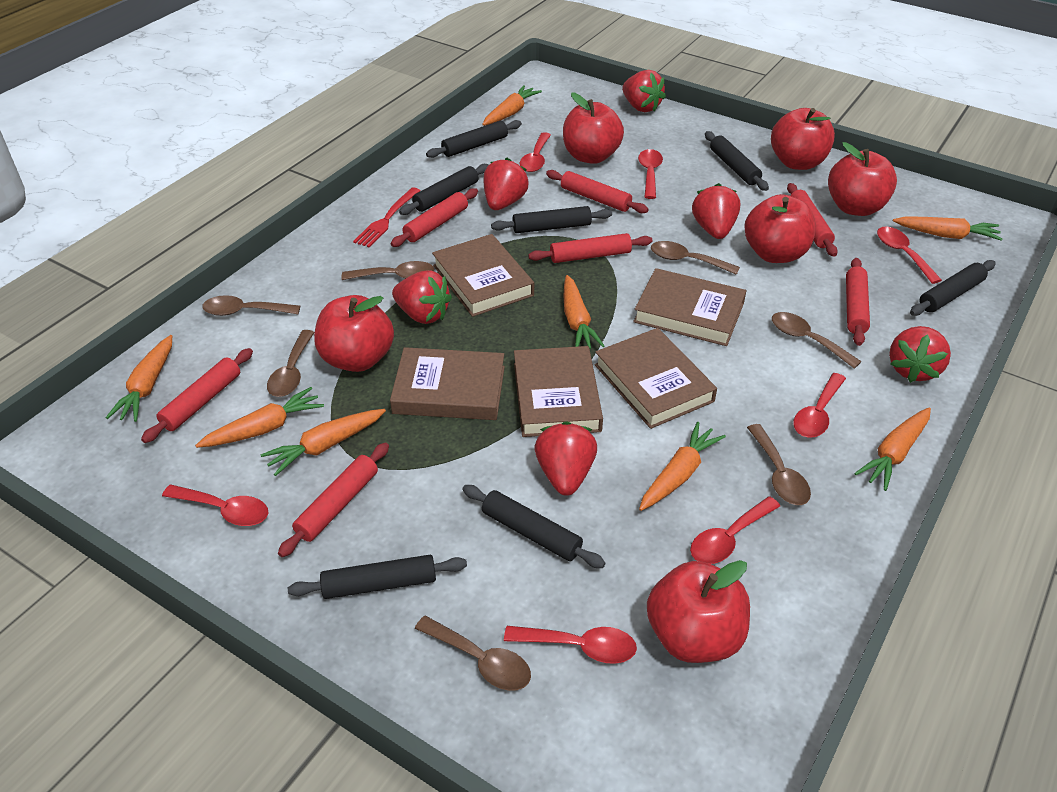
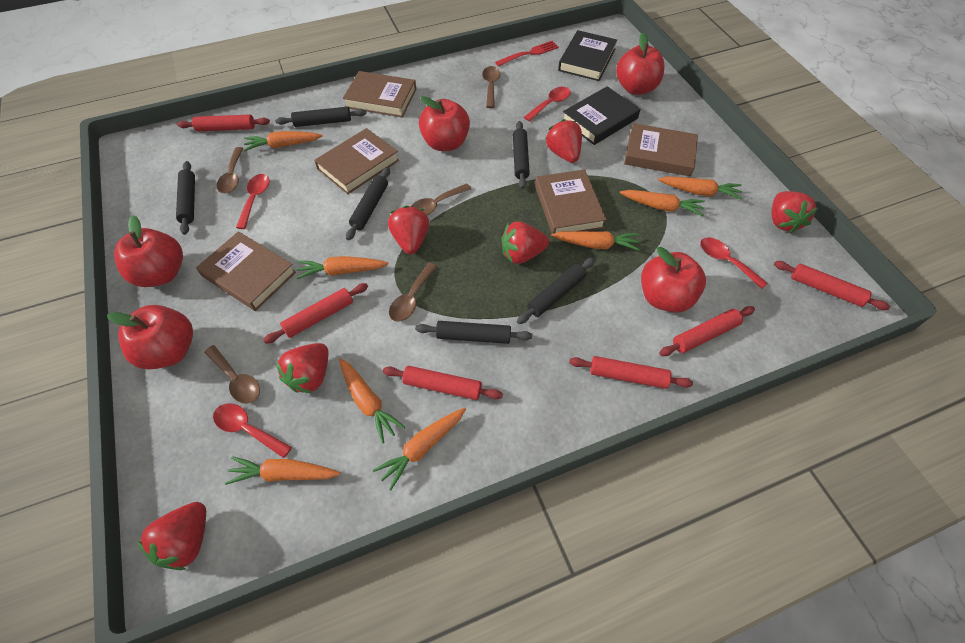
black book: 0 -> 2
black rolling pin: 7 -> 6
brown spoon: 7 -> 5
red apple: 6 -> 5
red rolling pin: 7 -> 6
red spoon: 7 -> 4

